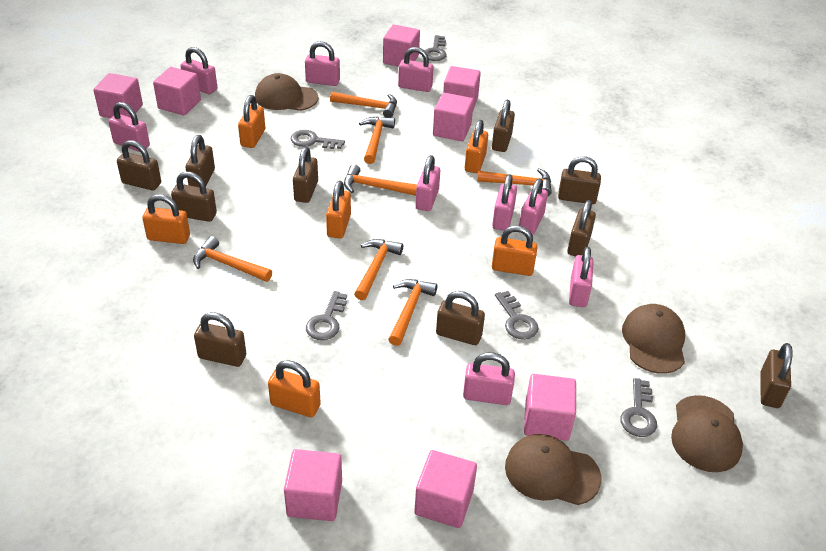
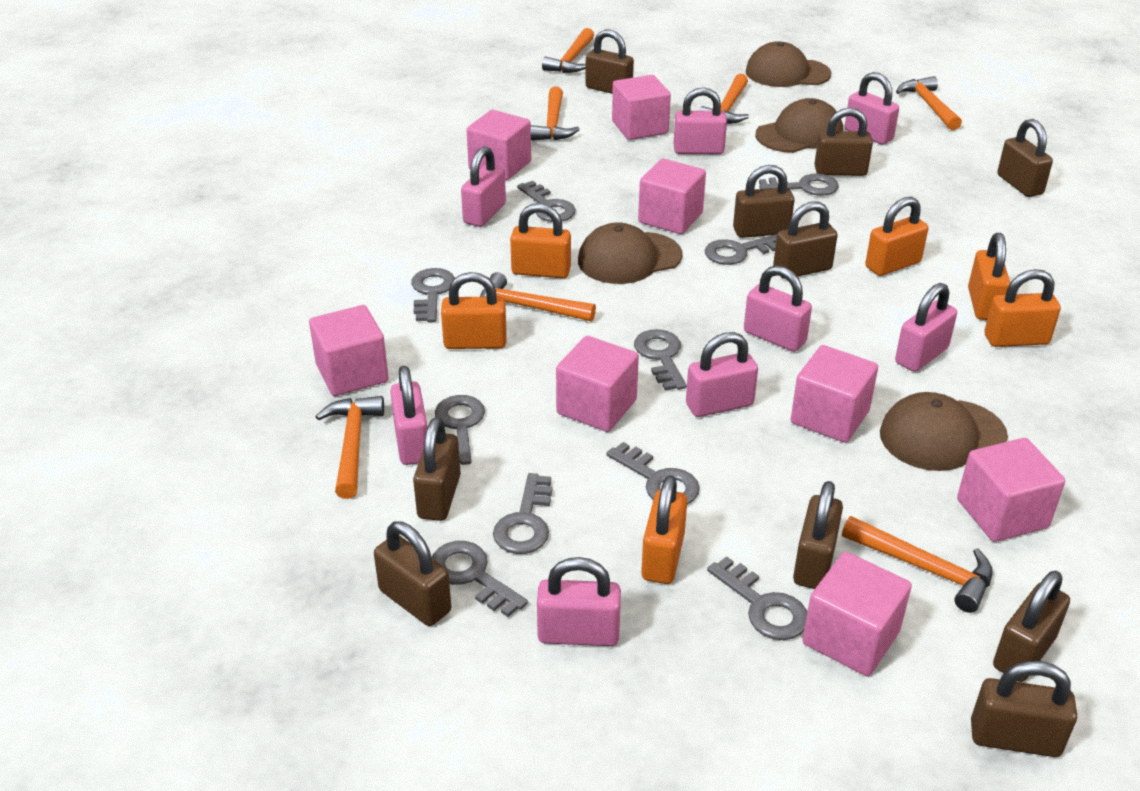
grey key: 5 -> 10
pink padlock: 9 -> 8

